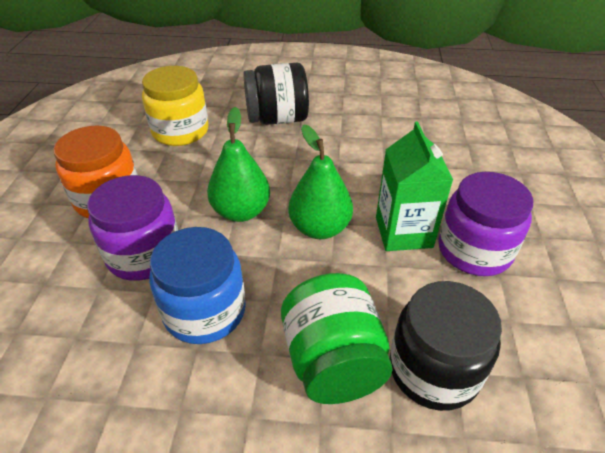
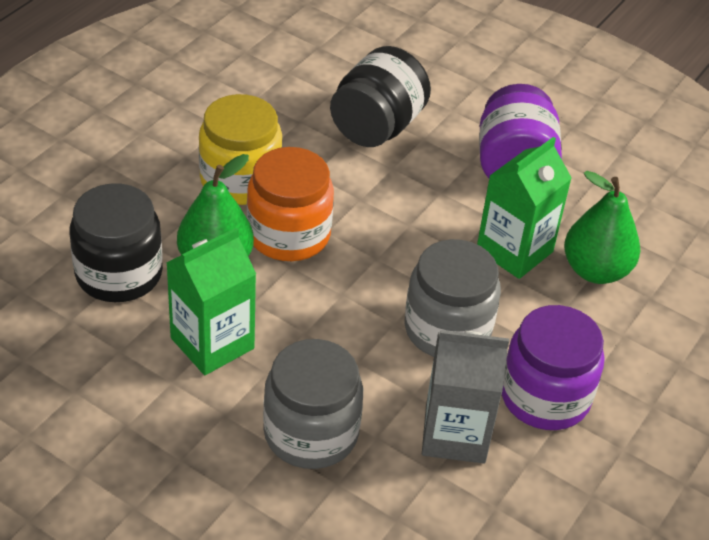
blue jar: 1 -> 0
green carton: 1 -> 2
green jar: 1 -> 0
grey carton: 0 -> 1
grey jar: 0 -> 2

